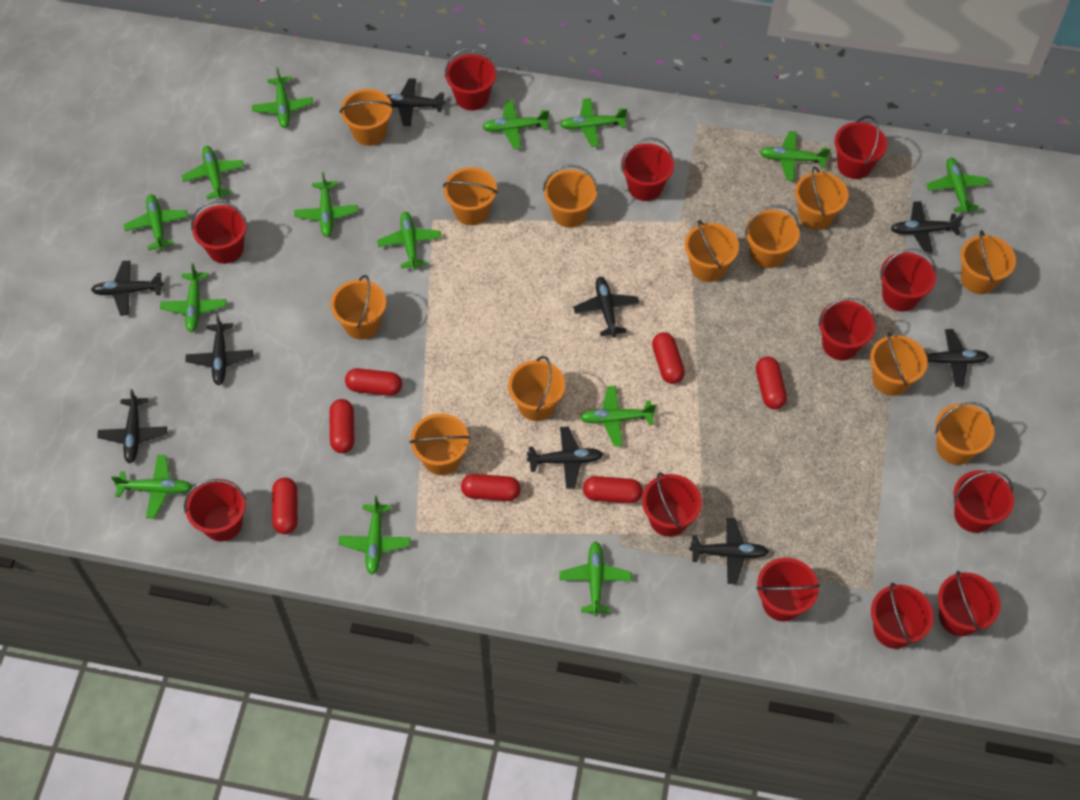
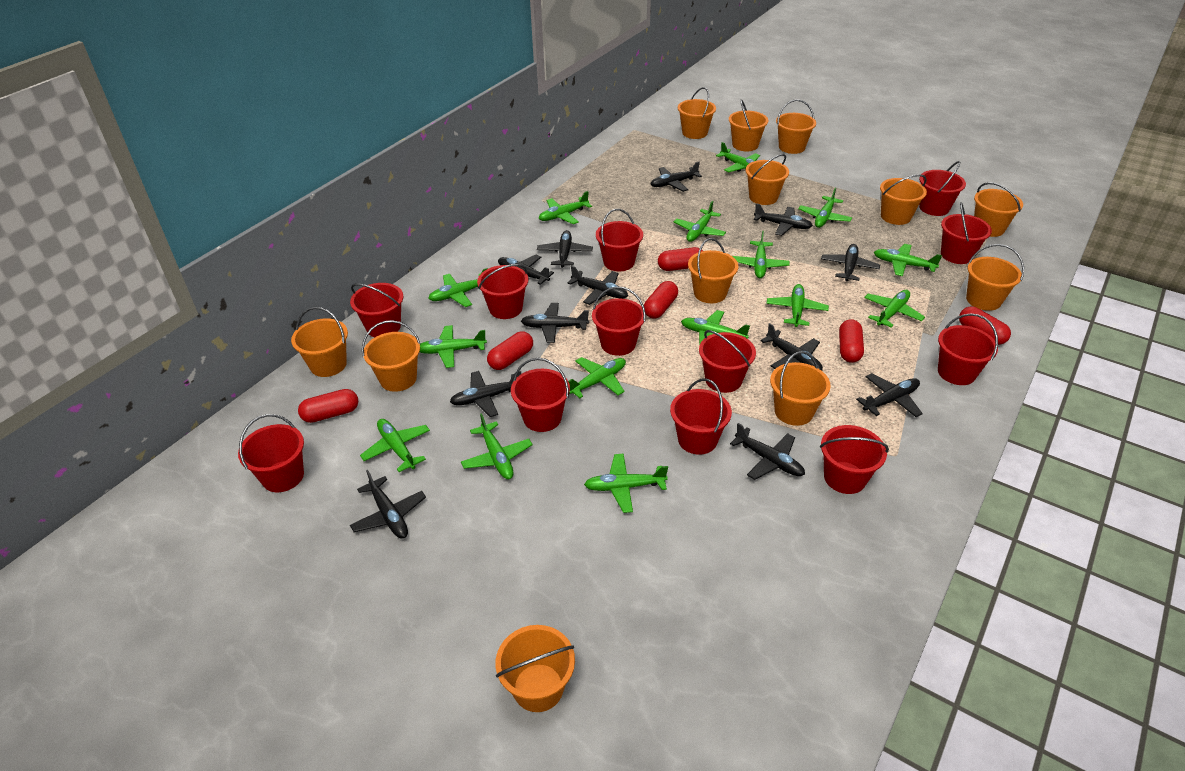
black plane: 9 -> 12
green plane: 14 -> 15
red capsule: 7 -> 6

